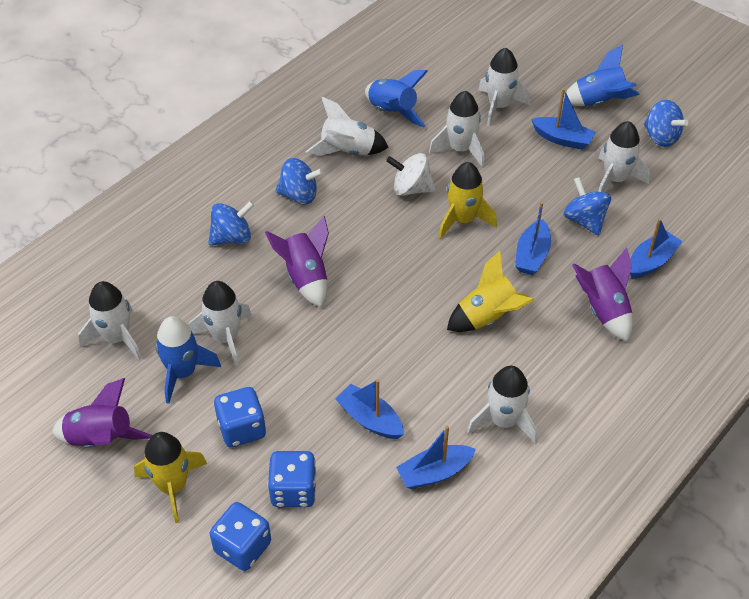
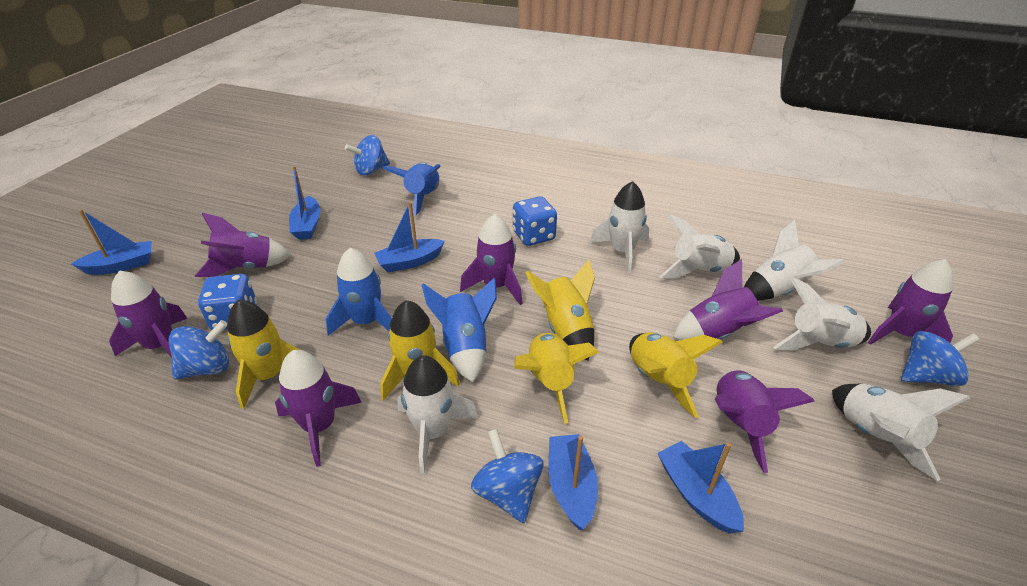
blue dice: 3 -> 2
purple rocket: 3 -> 7
white rocket: 7 -> 6
white spinning top: 1 -> 0
yellow rocket: 3 -> 5

